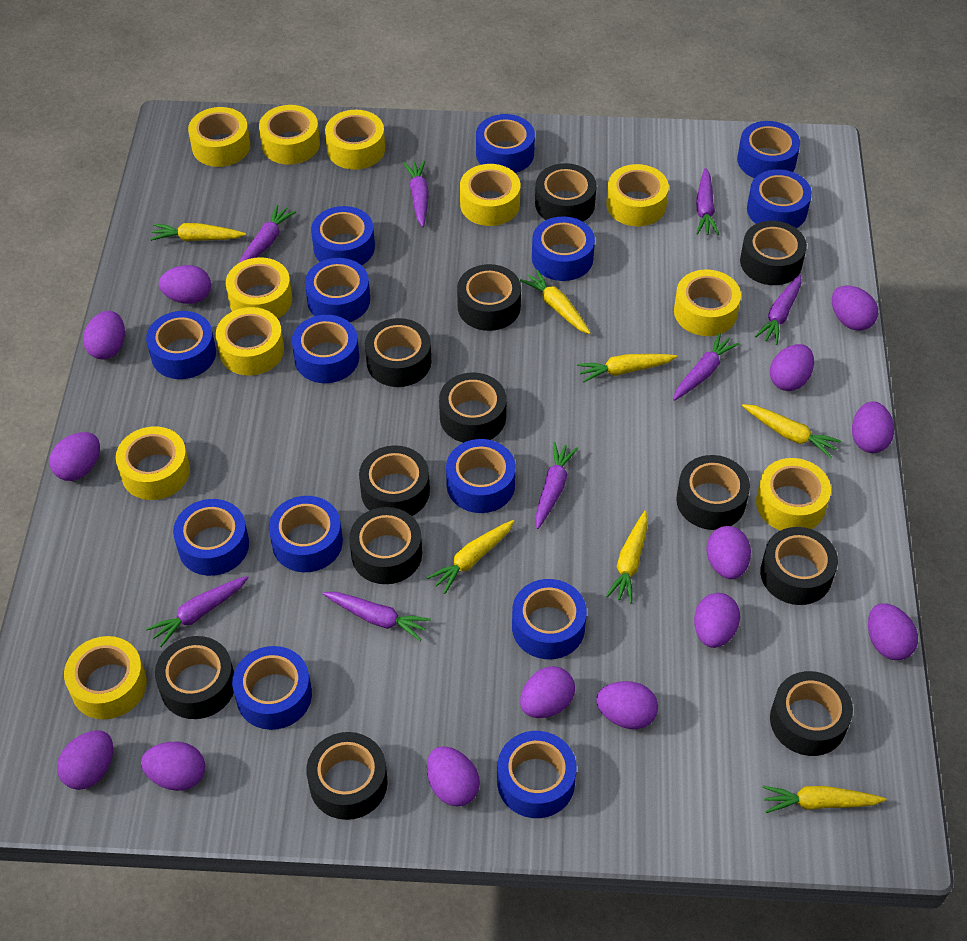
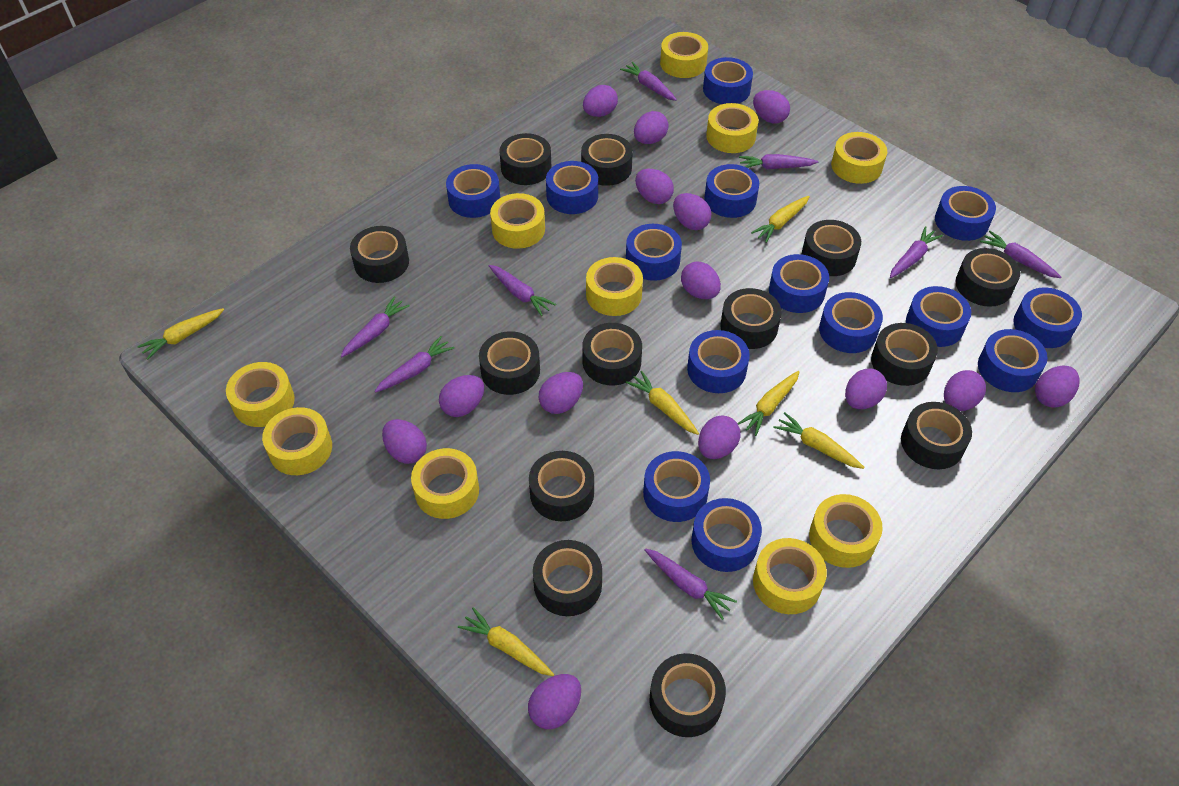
black tape: 12 -> 13
yellow carrot: 7 -> 6
yellow tape: 11 -> 10

